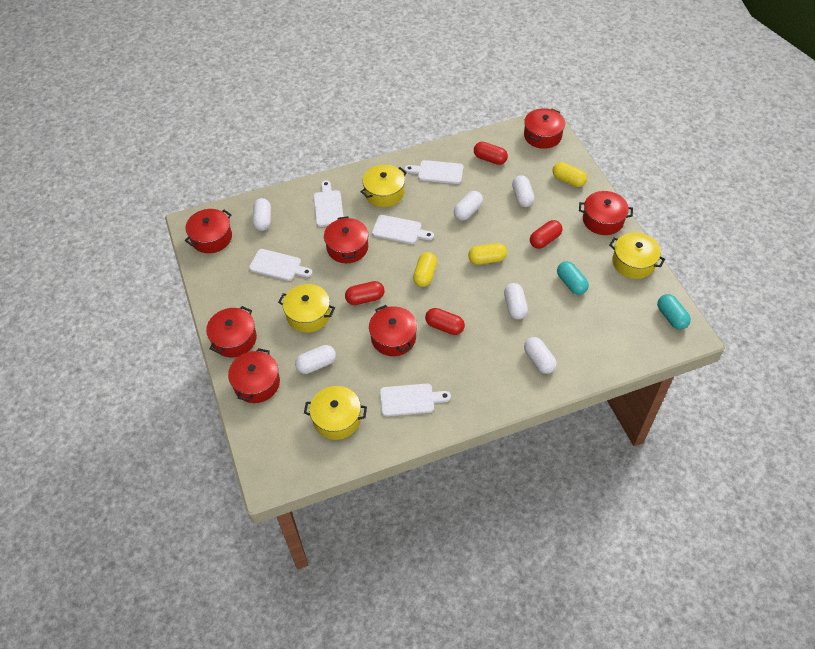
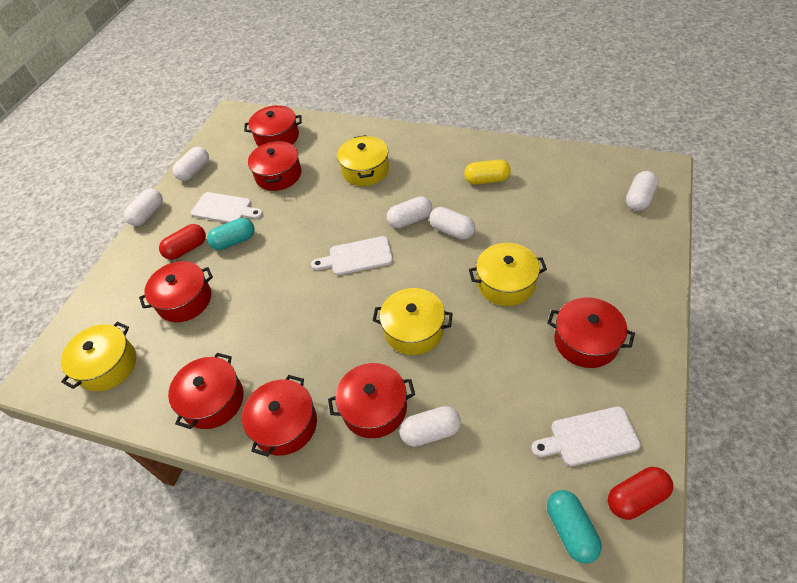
red capsule: 4 -> 2
white cutting board: 5 -> 3
yellow capsule: 3 -> 1

